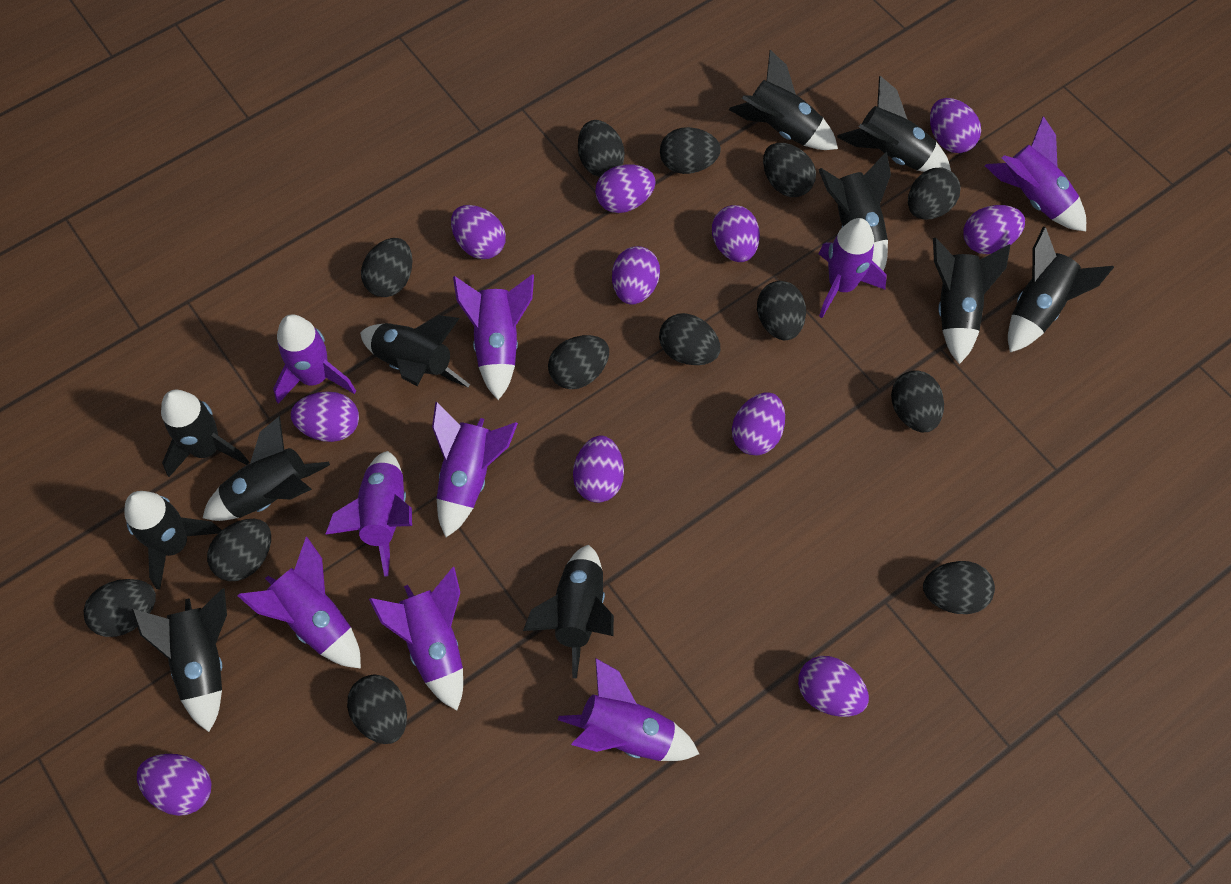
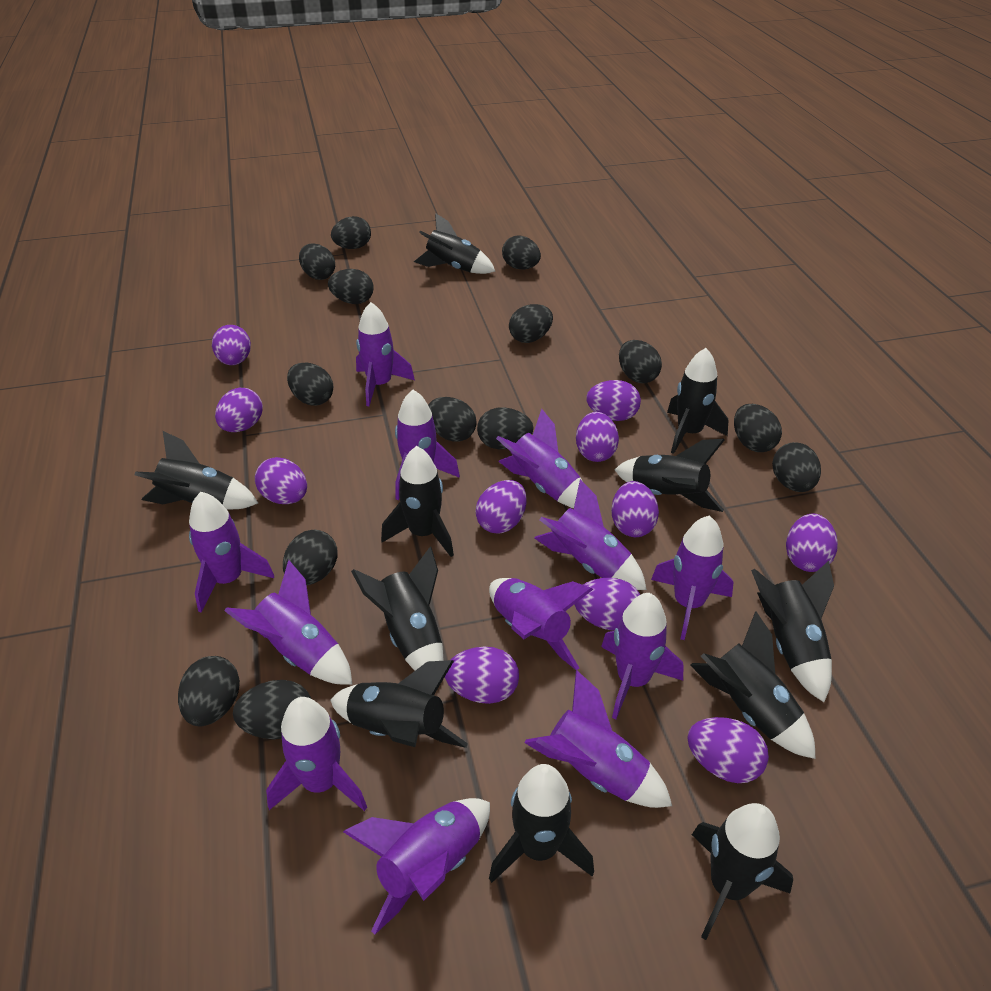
black egg: 13 -> 14
purple rocket: 9 -> 12

